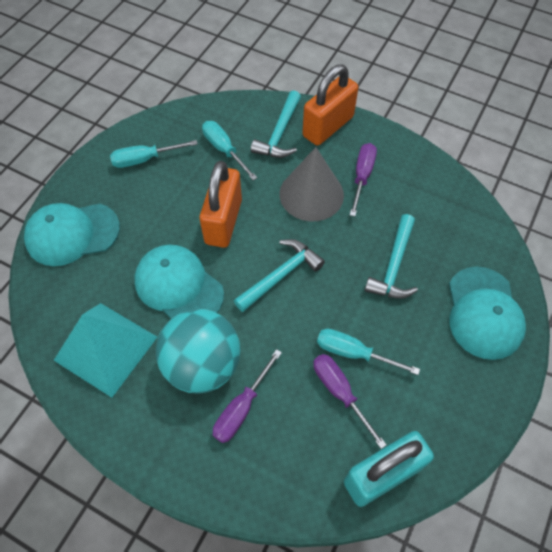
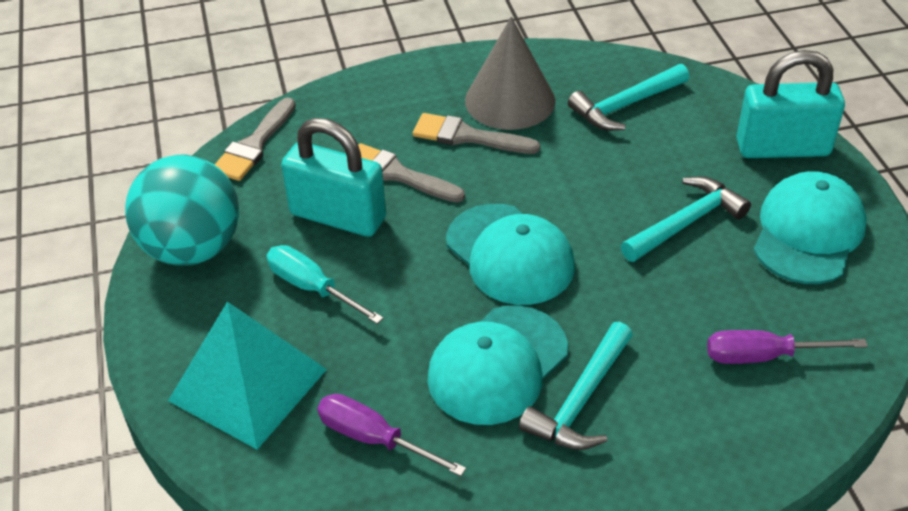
grey brush: 0 -> 3
orange padlock: 2 -> 0
purple screwdriver: 3 -> 2
turquoise padlock: 1 -> 2
turquoise screwdriver: 3 -> 1

